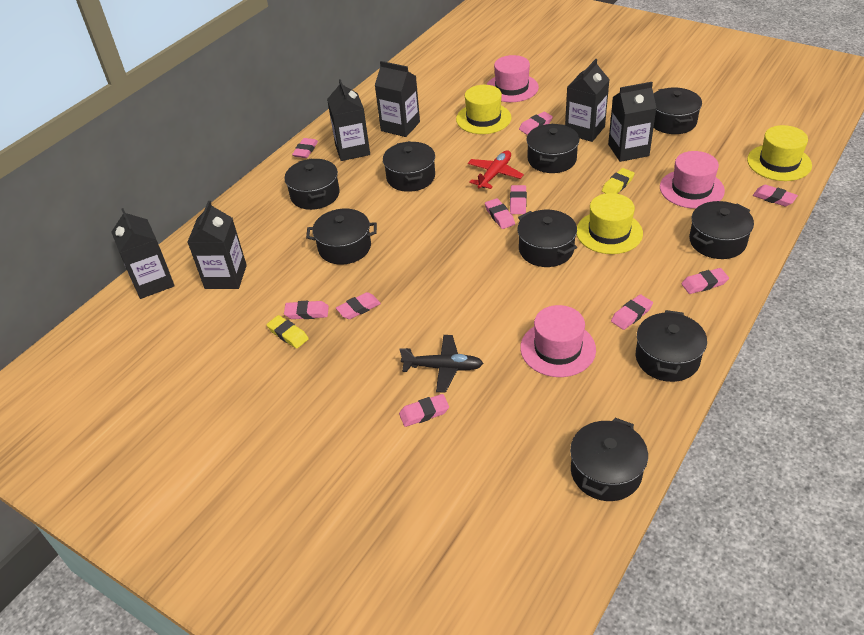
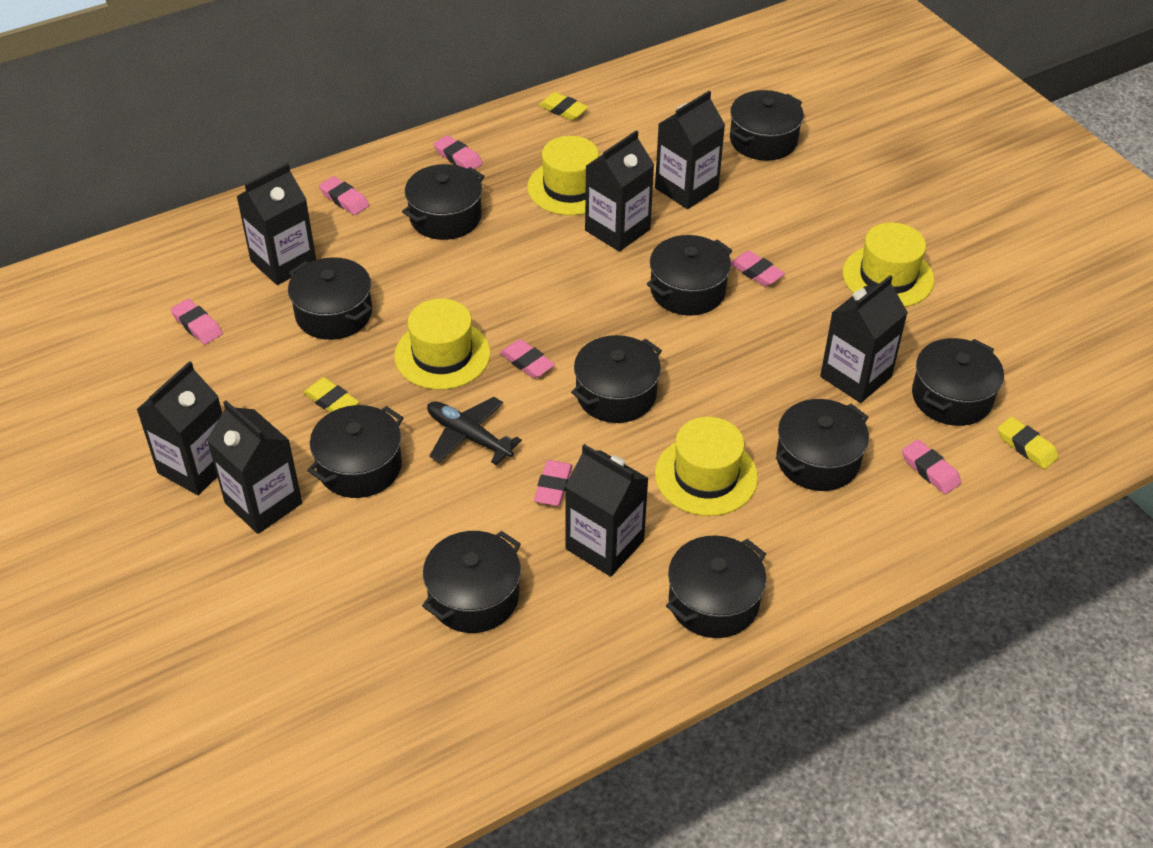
black carton: 6 -> 7
black pot: 9 -> 10
pink eraser: 10 -> 7
pink hat: 3 -> 0
red plane: 1 -> 0
yellow eraser: 2 -> 3
yellow hat: 3 -> 4

